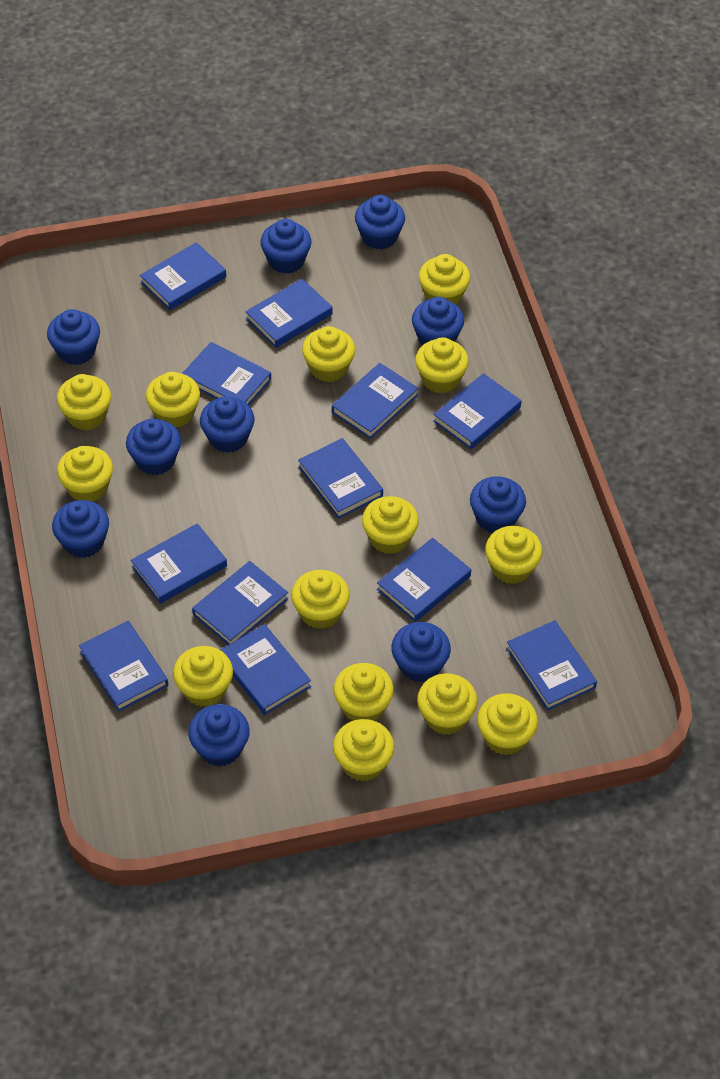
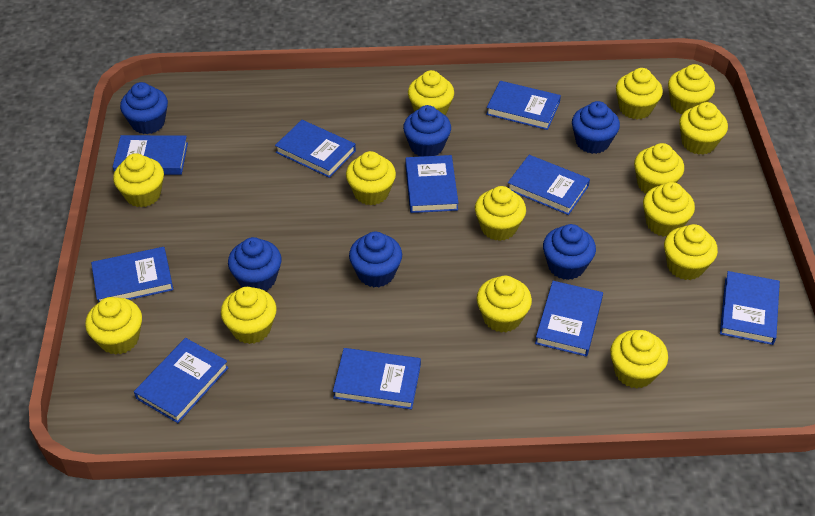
blue book: 12 -> 10
blue cupcake: 10 -> 6

